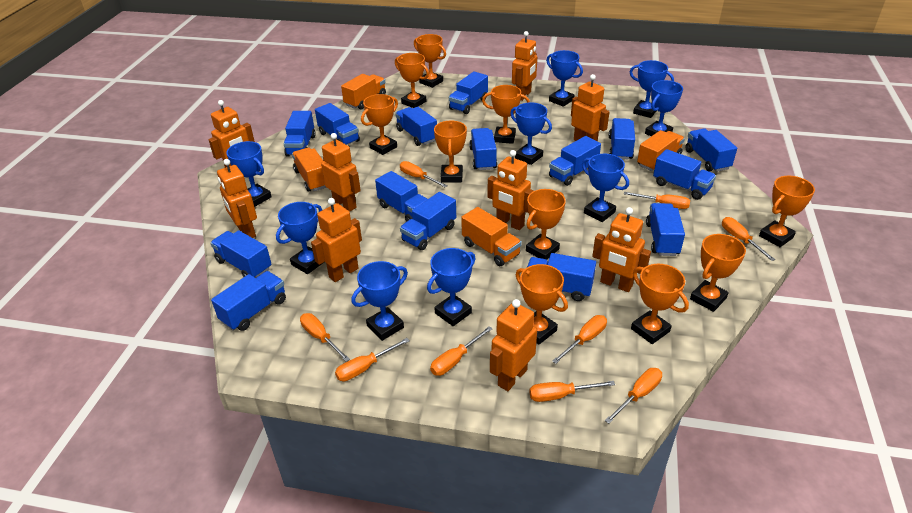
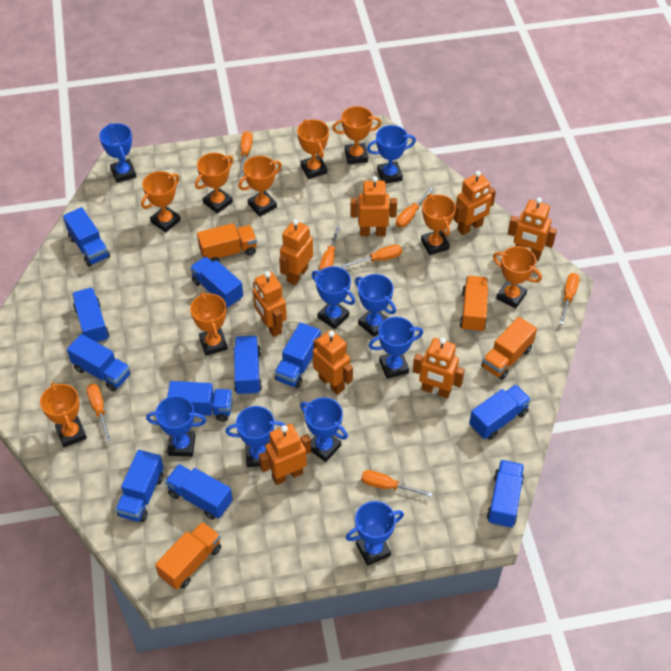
blue truck: 15 -> 11
orange robot: 9 -> 8
orange screwdriver: 9 -> 7
orange trophy: 10 -> 9

